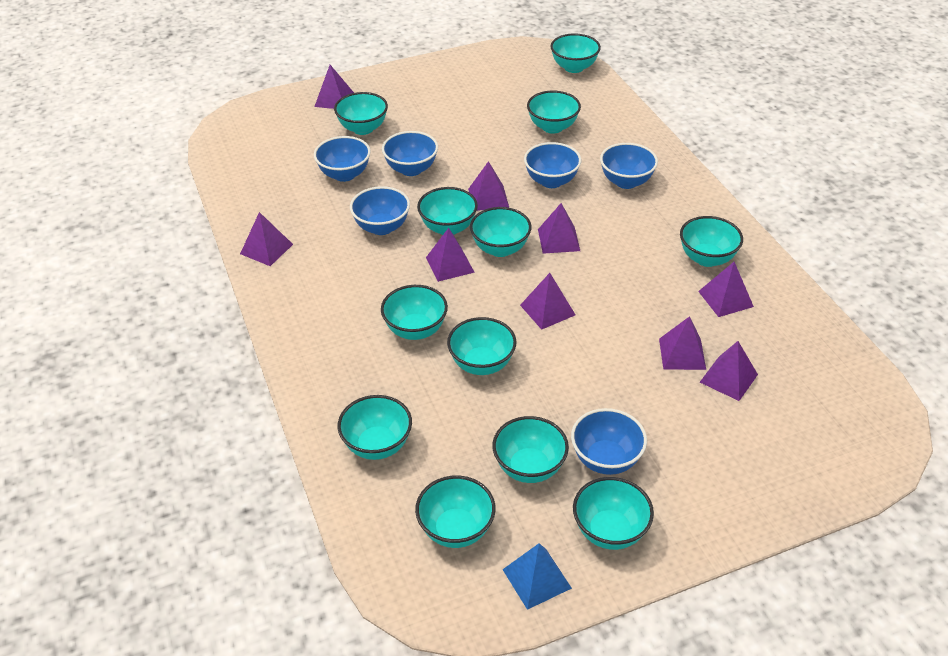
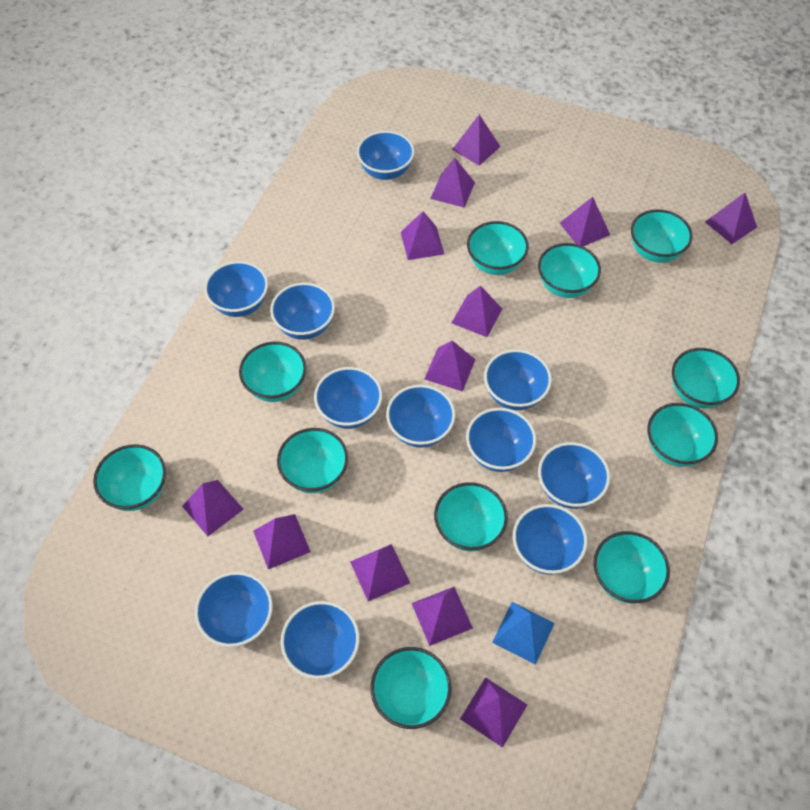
blue bowl: 6 -> 11
purple pyramid: 9 -> 12
turquoise bowl: 12 -> 11

